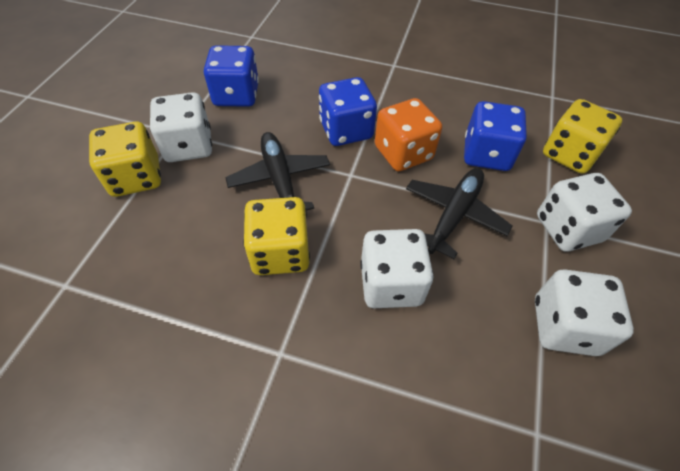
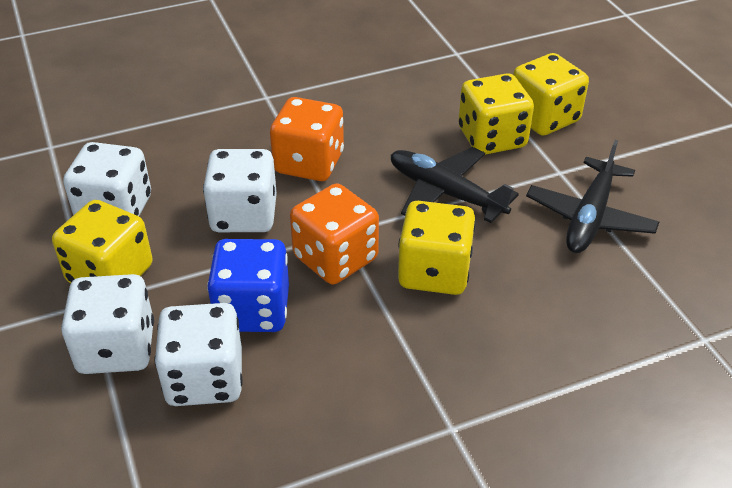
blue dice: 3 -> 1
orange dice: 1 -> 2
yellow dice: 3 -> 4

